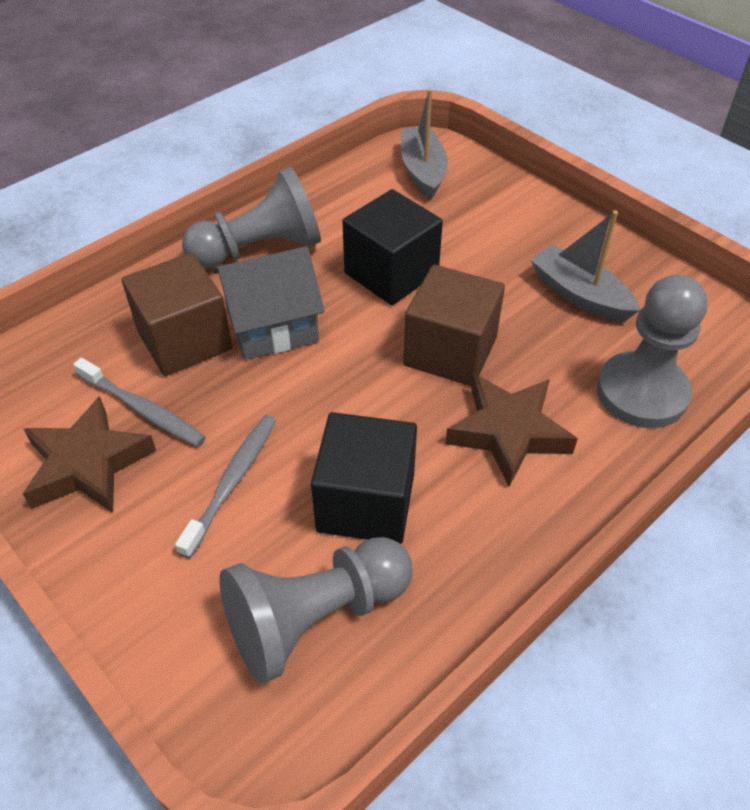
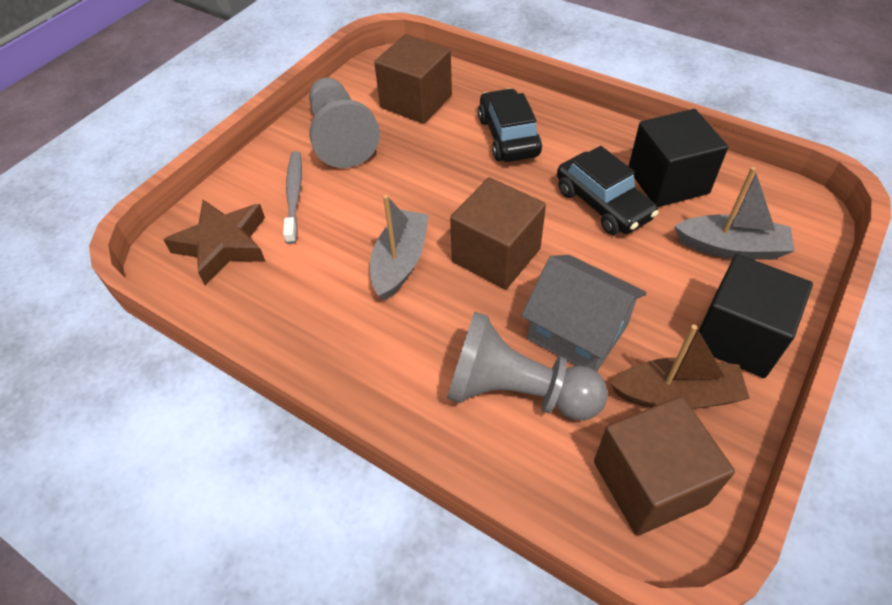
black car: 0 -> 2
brown boat: 0 -> 1
brown cube: 2 -> 3
brown star: 2 -> 1
grey pawn: 3 -> 2
grey toothbrush: 2 -> 1

